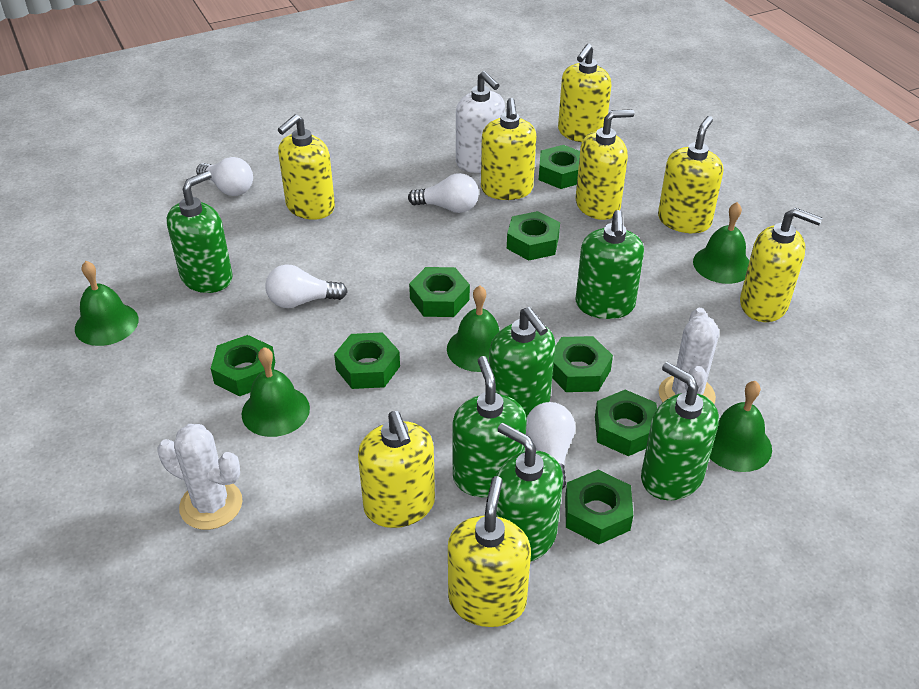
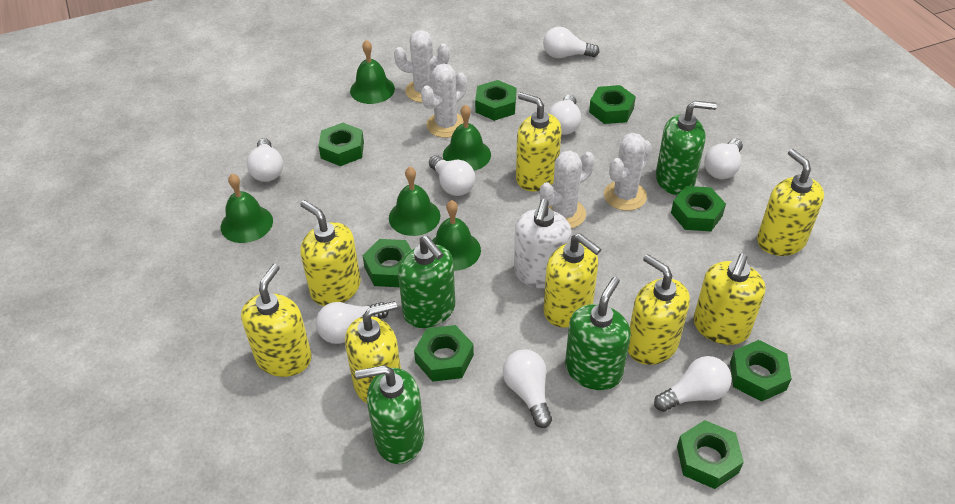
green soap dispenser: 6 -> 4
white cactus: 2 -> 4
white light bulb: 4 -> 8

